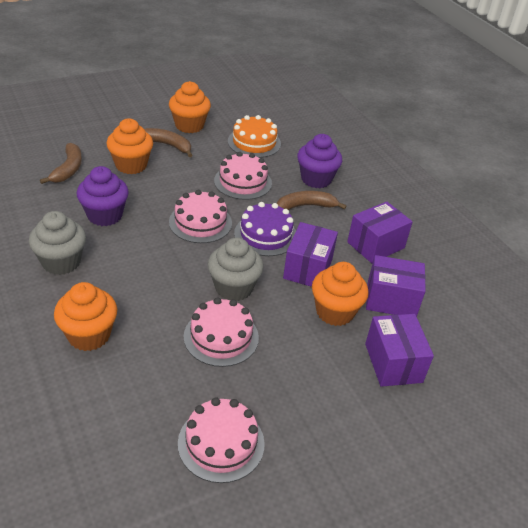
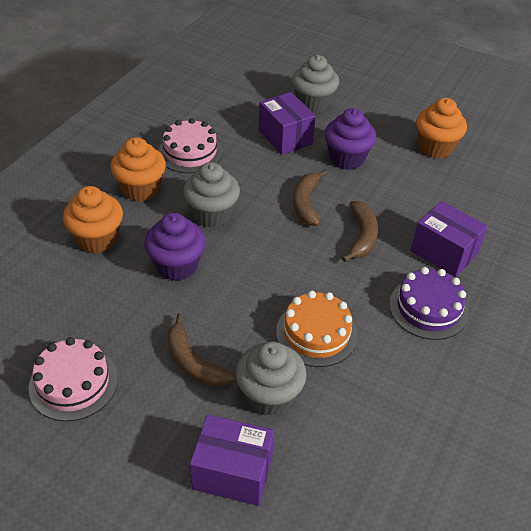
grey cupcake: 2 -> 3
orange cupcake: 4 -> 3
pink cake: 4 -> 2
purple box: 4 -> 3

